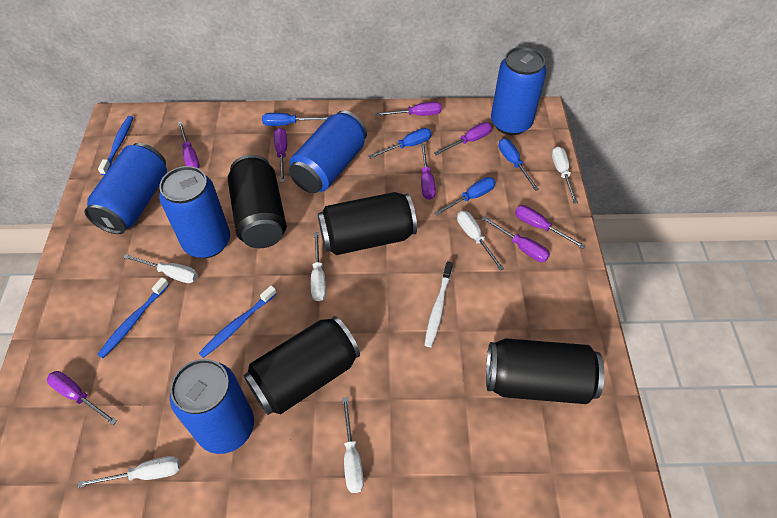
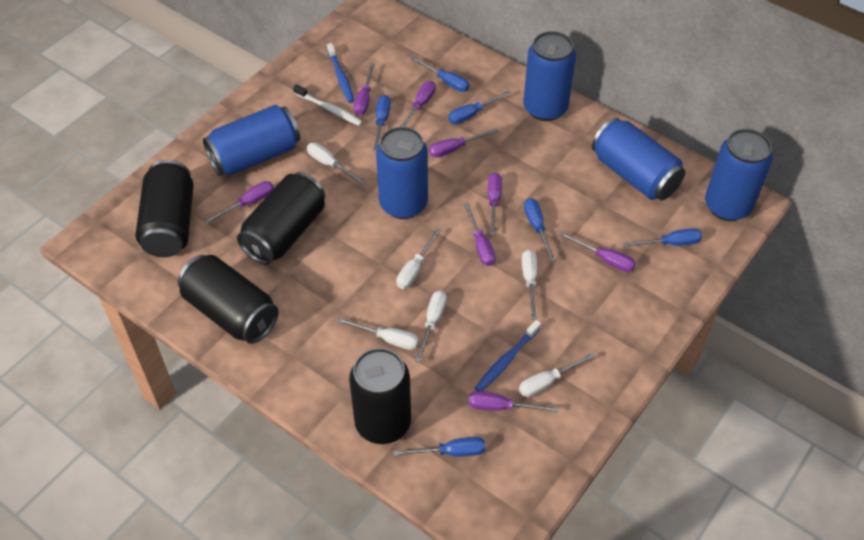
blue screwdriver: 4 -> 6
blue toothbrush: 3 -> 2

